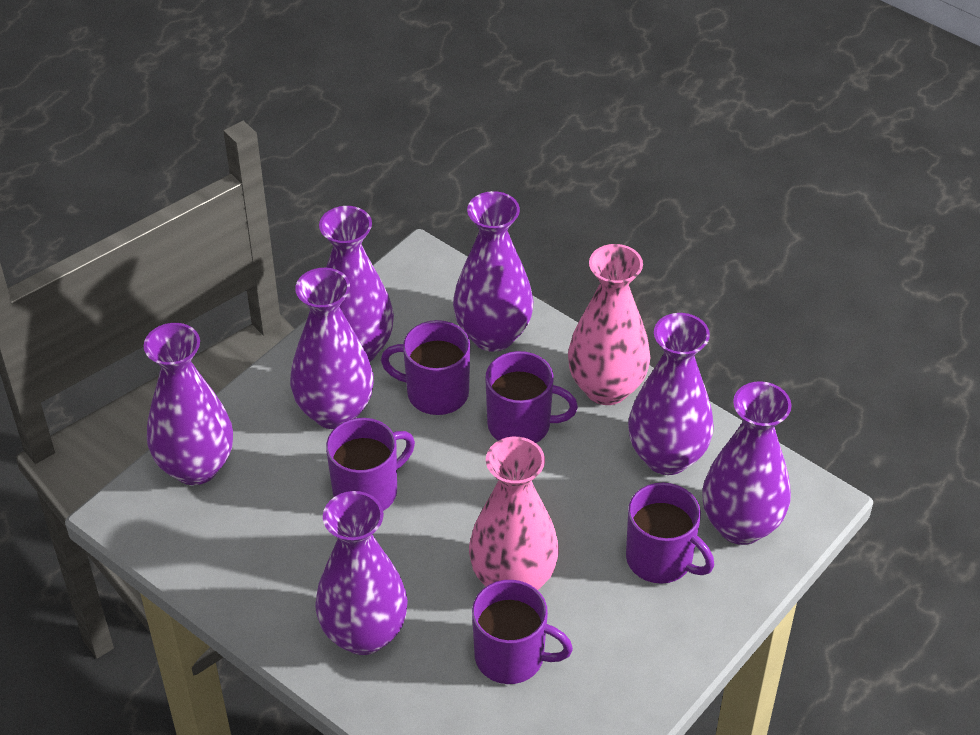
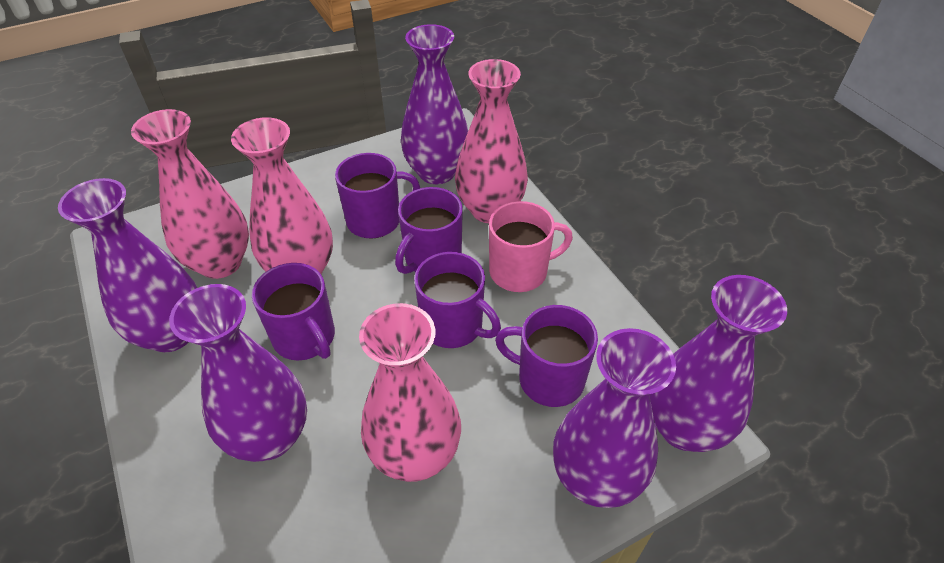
pink mug: 0 -> 1
pink vase: 2 -> 4
purple vase: 7 -> 5

